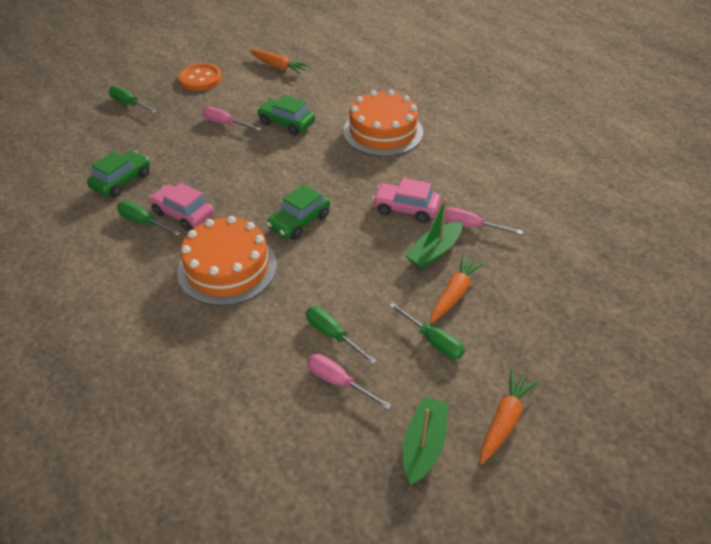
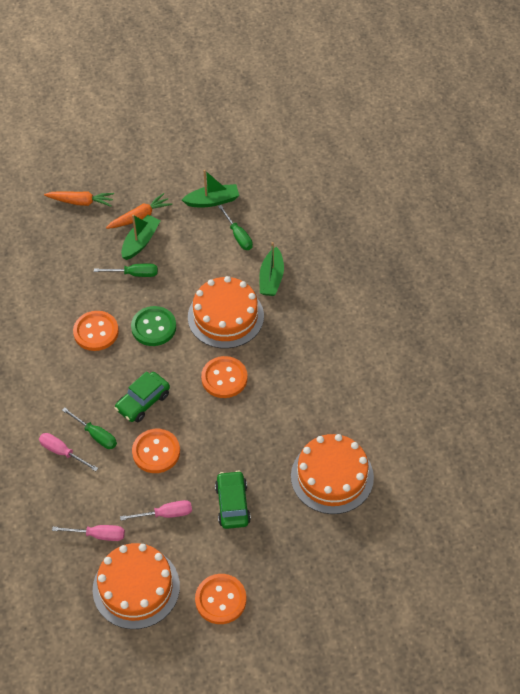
green boat: 2 -> 3
green button: 0 -> 1
green car: 3 -> 2
green screwdriver: 4 -> 3
orange button: 1 -> 4
orange cake: 2 -> 3
orange carrot: 3 -> 2
pink car: 2 -> 0

